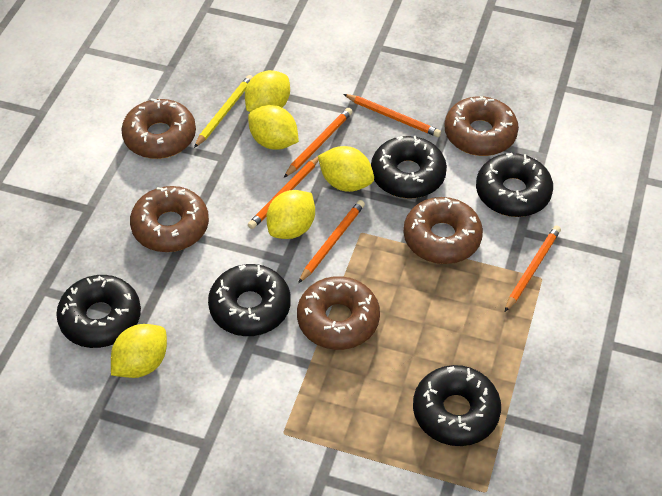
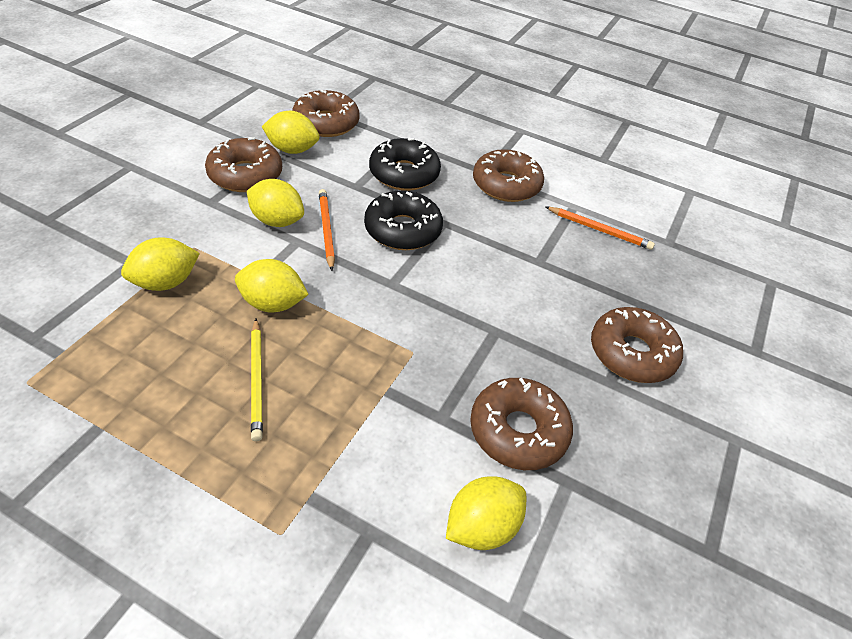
black donut: 5 -> 2
orange pencil: 5 -> 2

